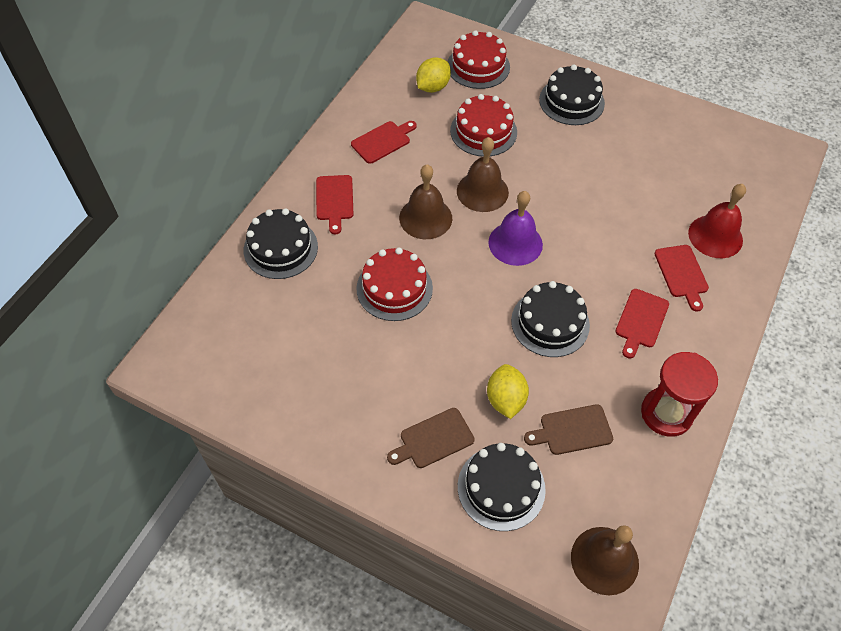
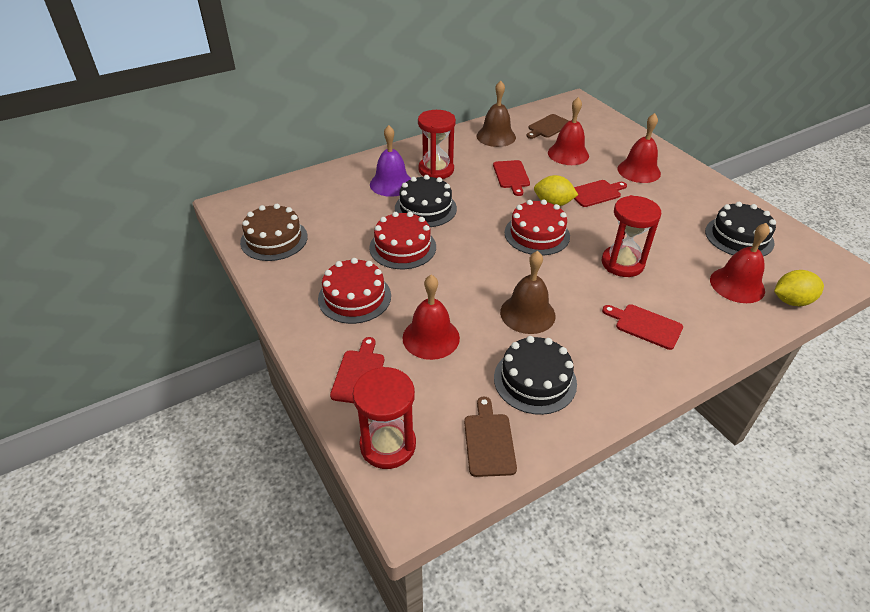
black cake: 4 -> 3
brown bell: 3 -> 2
brown cake: 0 -> 1
red bell: 1 -> 4
red hourglass: 1 -> 3

